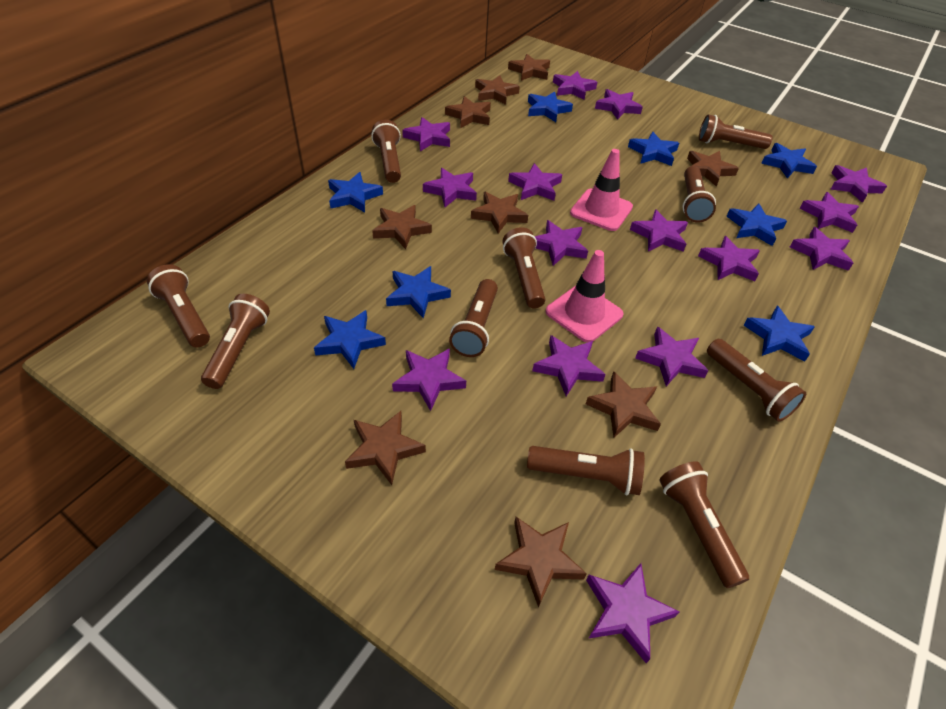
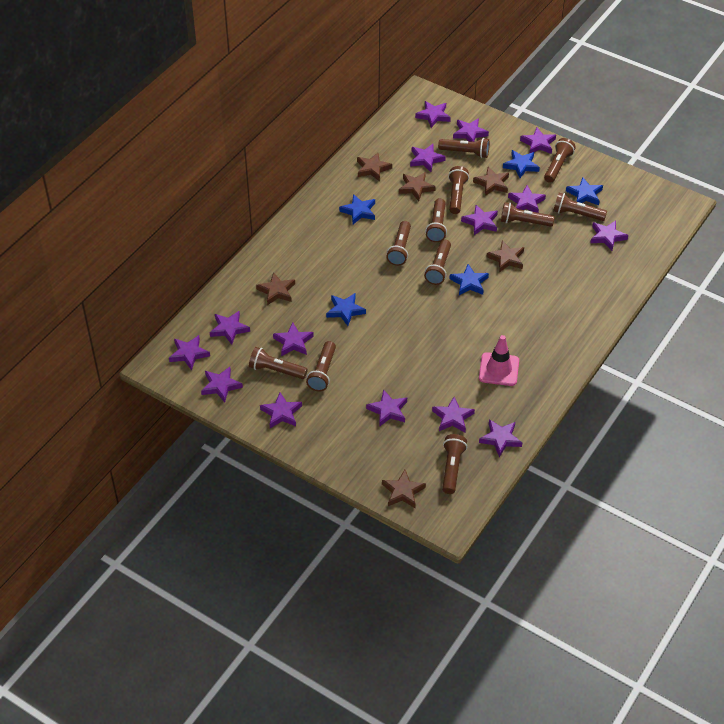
blue star: 8 -> 5
brown flashlight: 10 -> 11
brown star: 9 -> 6
pink traffic cone: 2 -> 1

